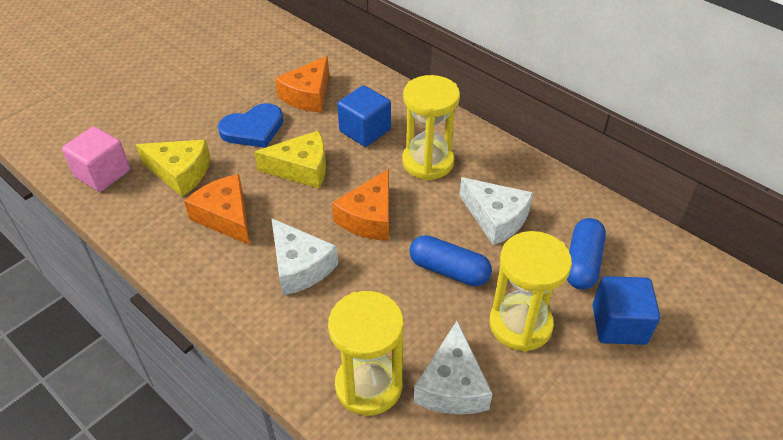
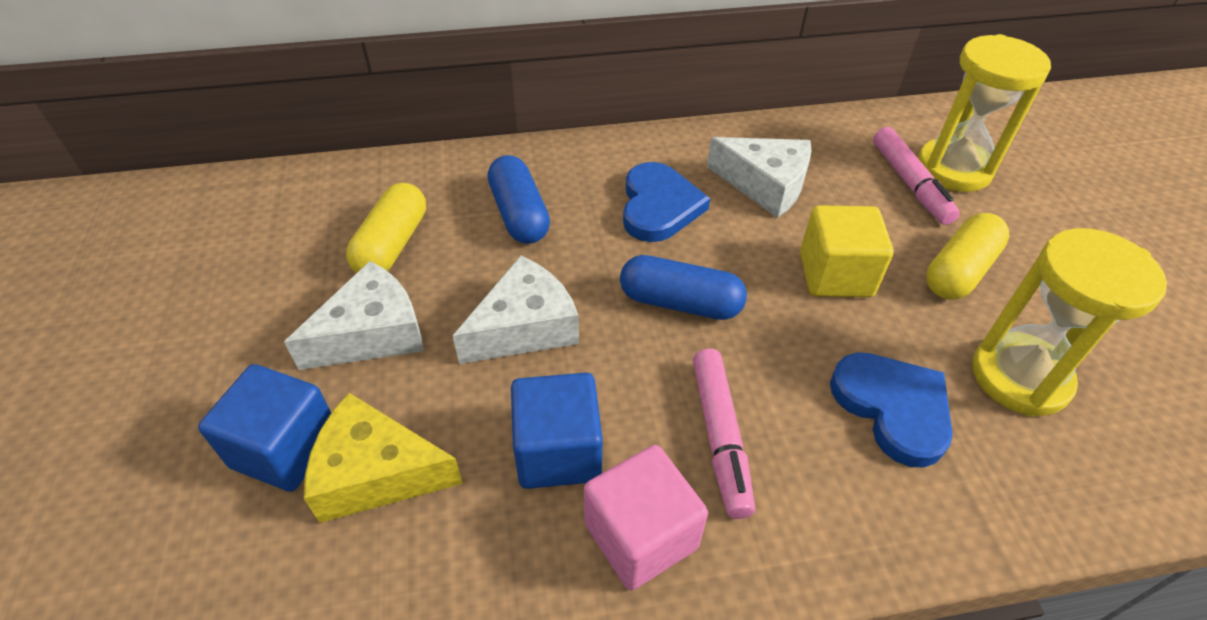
blue heart: 1 -> 2
orange cheese: 3 -> 0
pink marker: 0 -> 2
yellow capsule: 0 -> 2
yellow cheese: 2 -> 1
yellow cube: 0 -> 1
yellow hourglass: 3 -> 2

